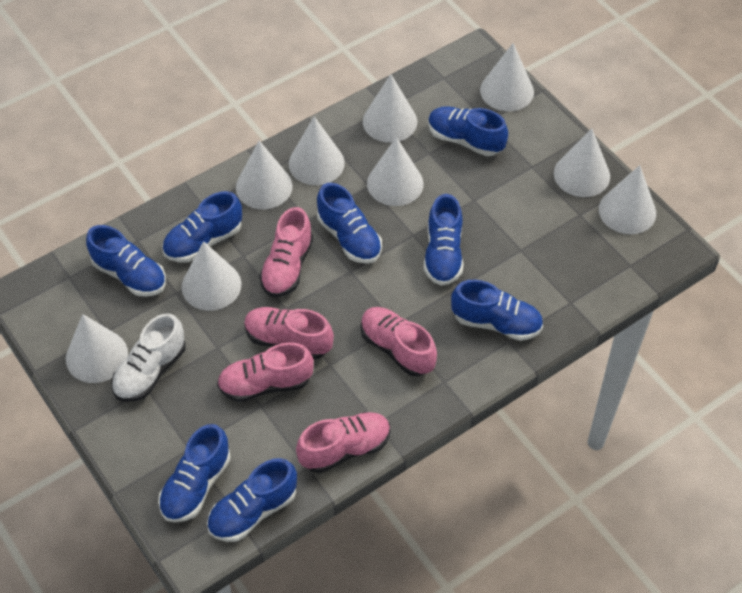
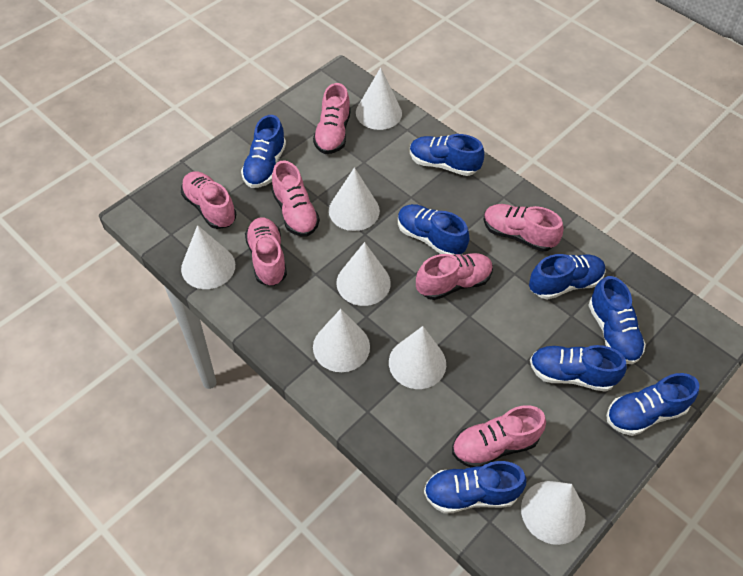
pink shoe: 5 -> 7
white cone: 9 -> 7
white shoe: 1 -> 0

